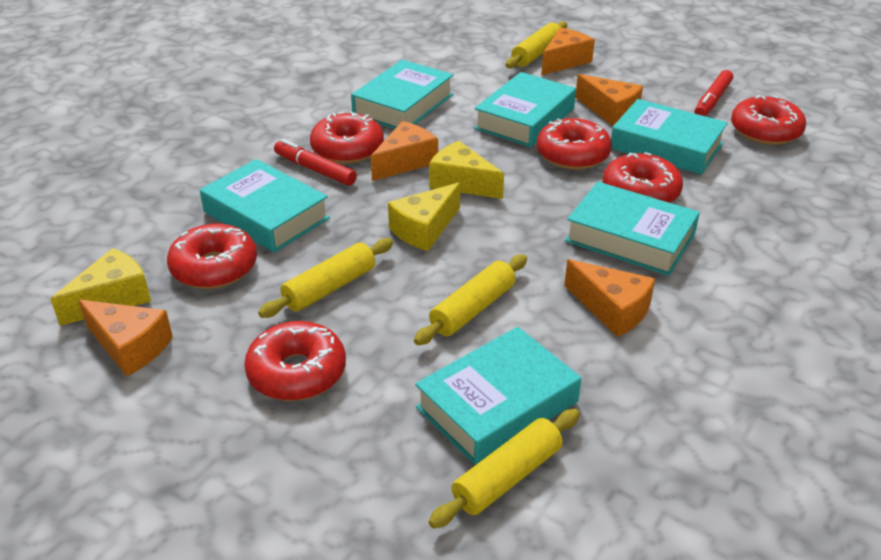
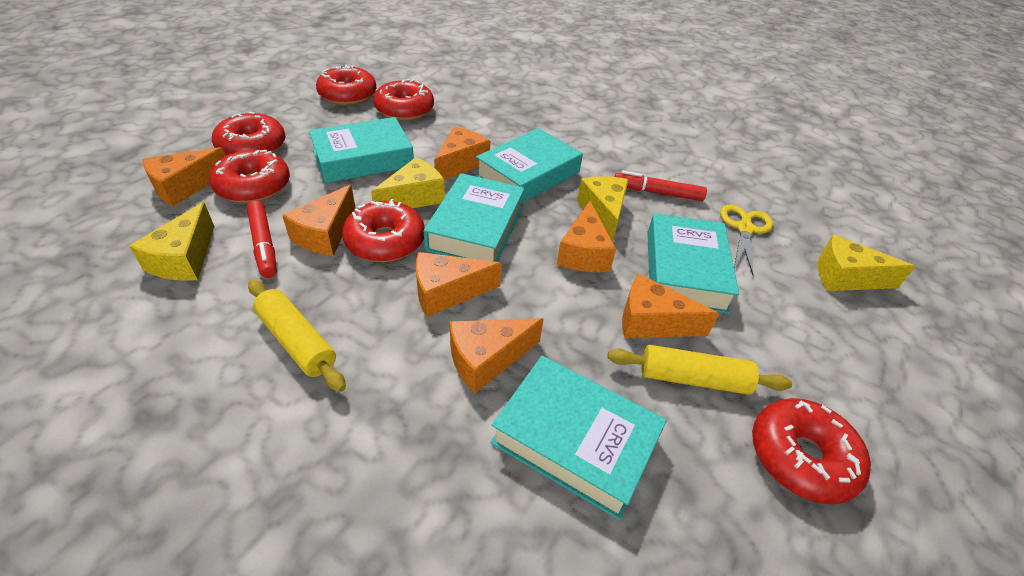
orange cheese: 5 -> 7
turquoise book: 6 -> 5
yellow cheese: 3 -> 4
yellow rolling pin: 4 -> 2
yellow scissors: 0 -> 1

